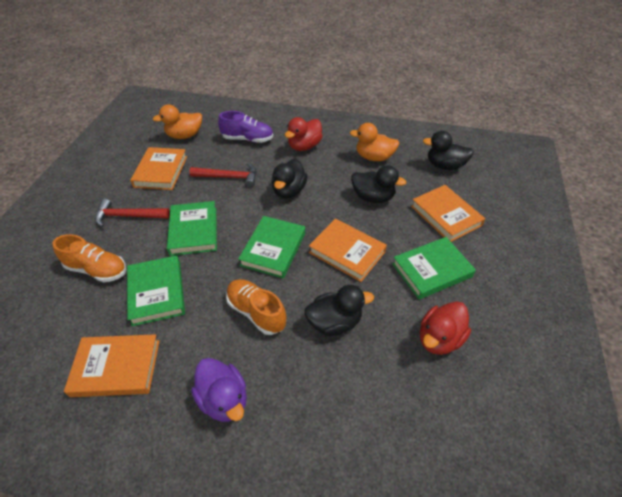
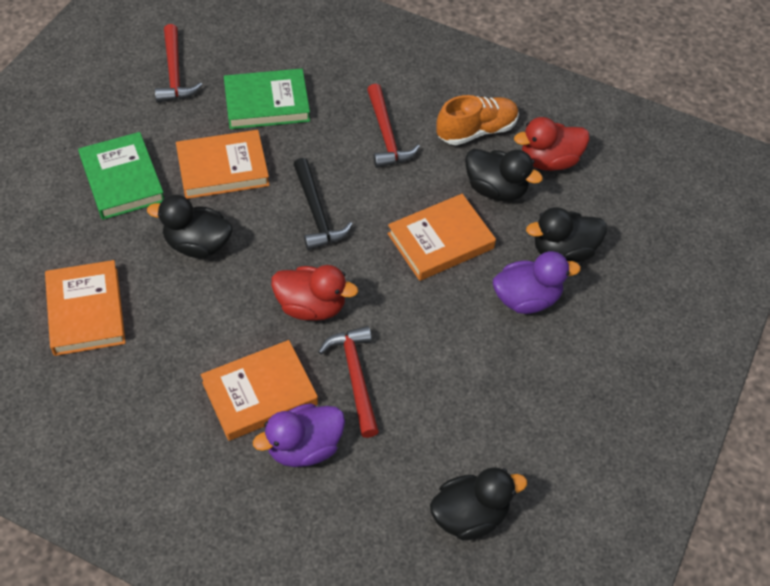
black hammer: 0 -> 1
green book: 4 -> 2
orange duck: 2 -> 0
orange shoe: 2 -> 1
purple duck: 1 -> 2
purple shoe: 1 -> 0
red hammer: 2 -> 3

